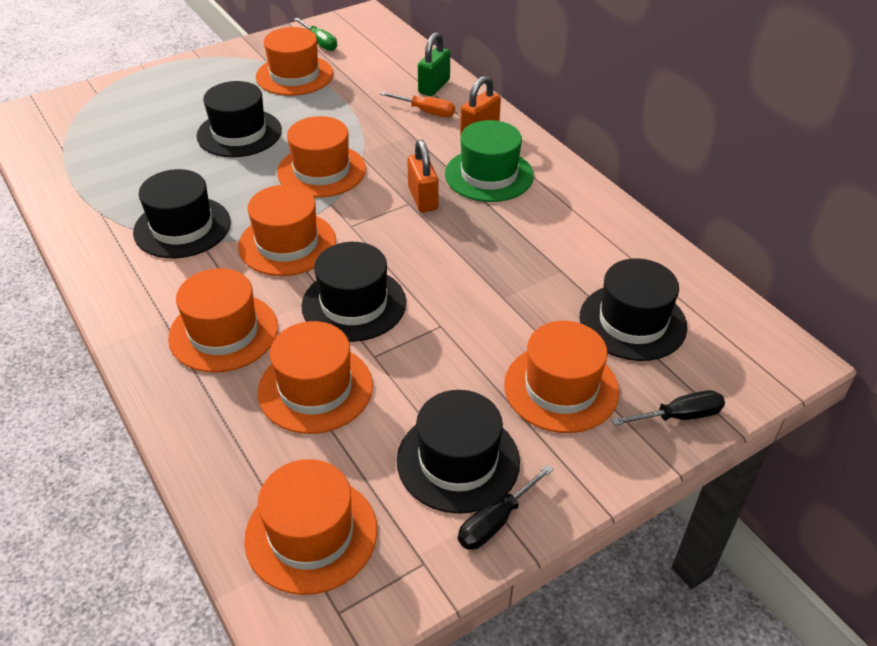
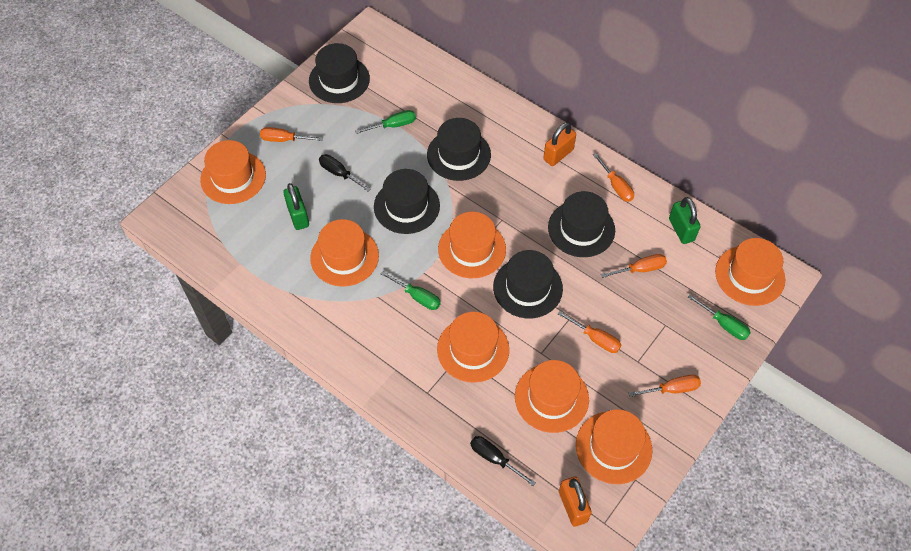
green hat: 1 -> 0
green padlock: 1 -> 2
green screwdriver: 1 -> 3
orange screwdriver: 1 -> 5

